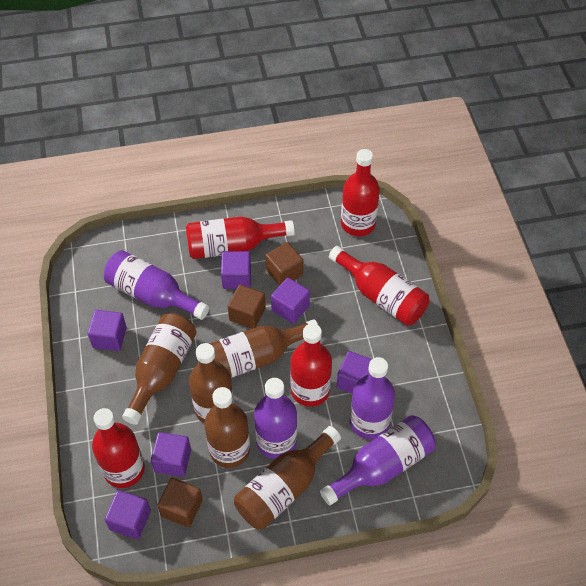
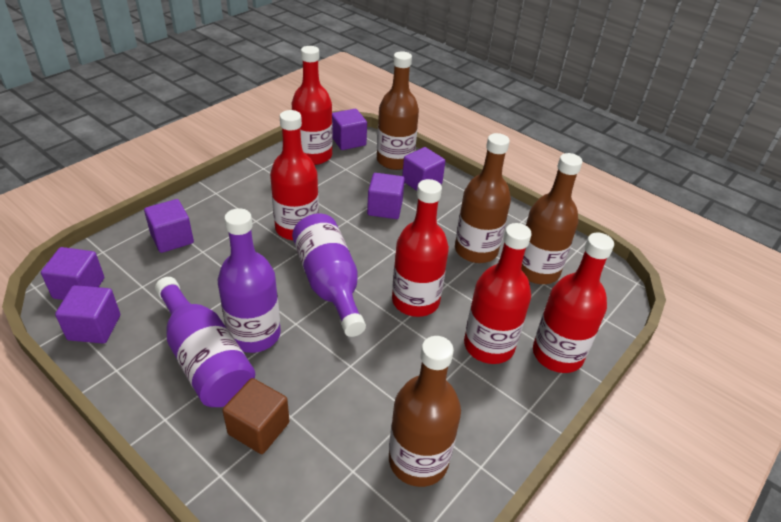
brown bottle: 5 -> 4
brown cube: 3 -> 1
purple bottle: 4 -> 3

